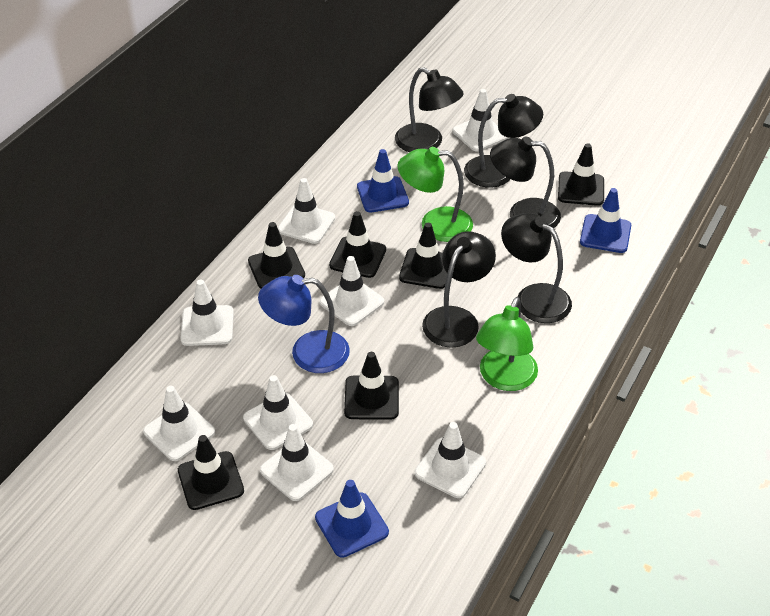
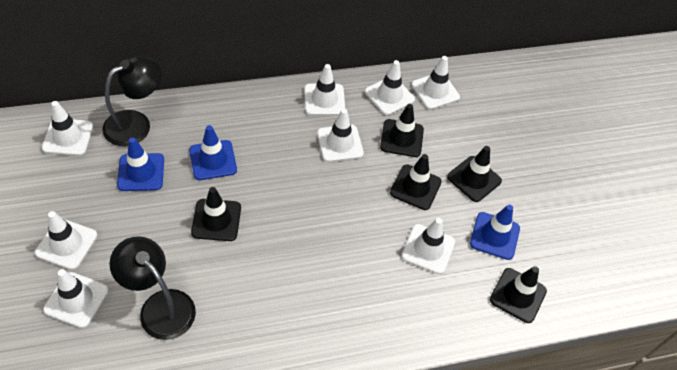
black lamp: 5 -> 2
black traffic cone: 6 -> 5
blue lamp: 1 -> 0
green lamp: 2 -> 0

